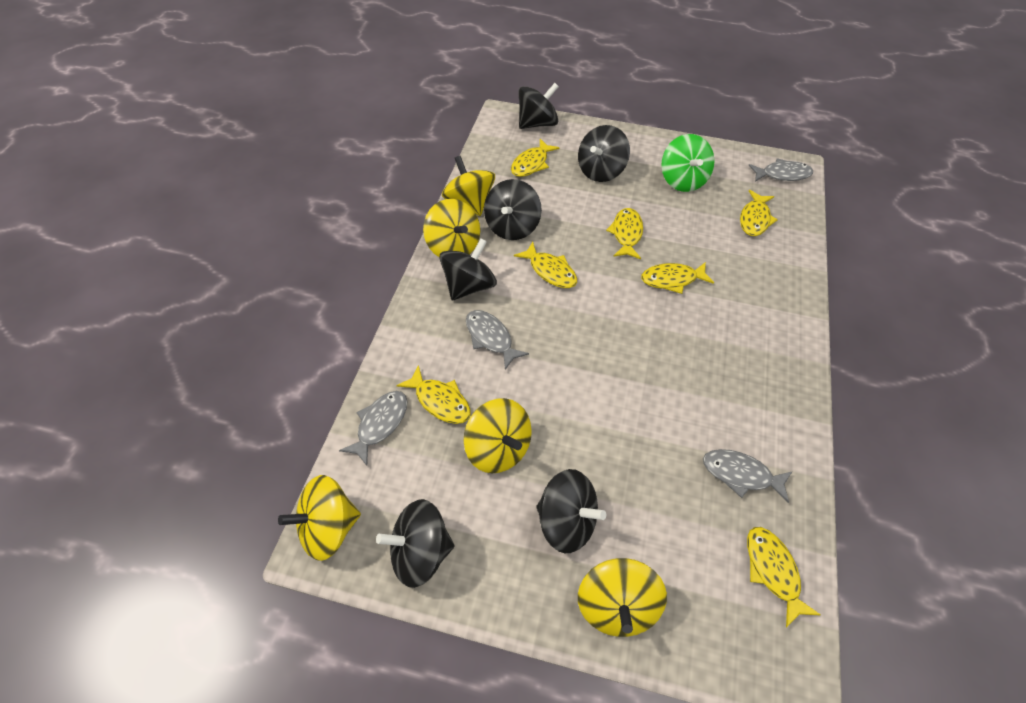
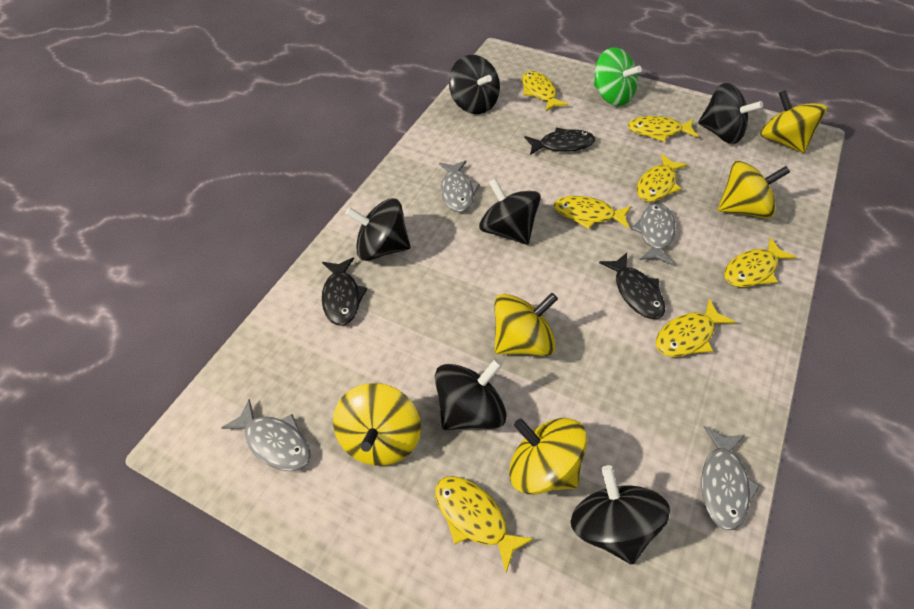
black fish: 0 -> 3

